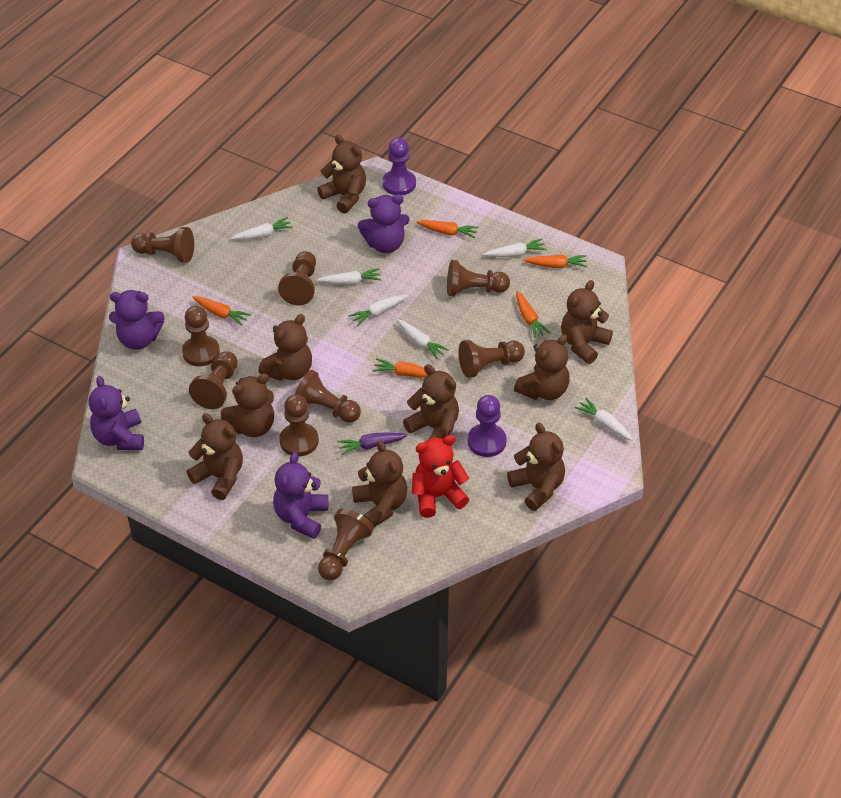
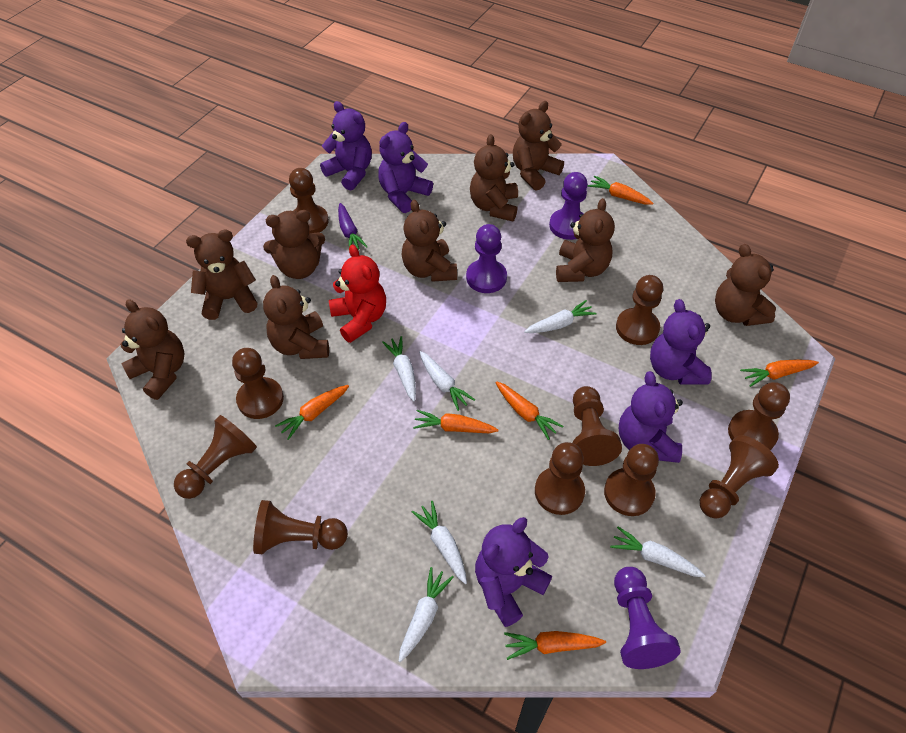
brown pawn: 9 -> 10
orange carrot: 5 -> 6
purple pawn: 2 -> 3
purple teddy bear: 4 -> 5

